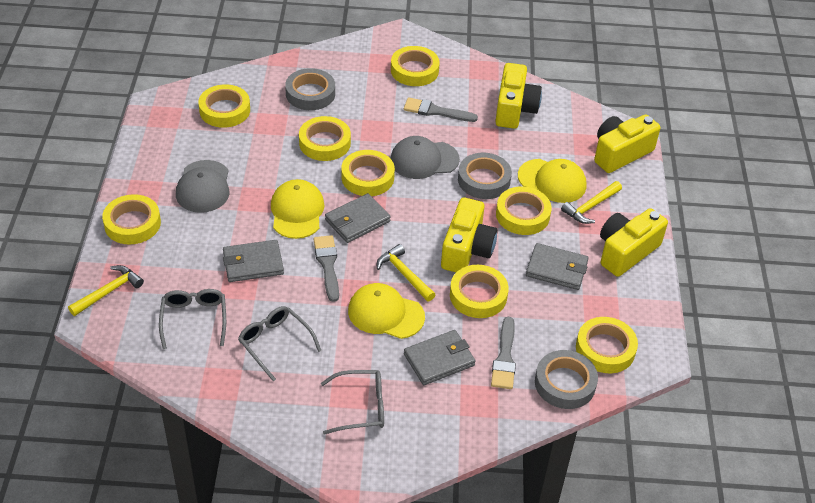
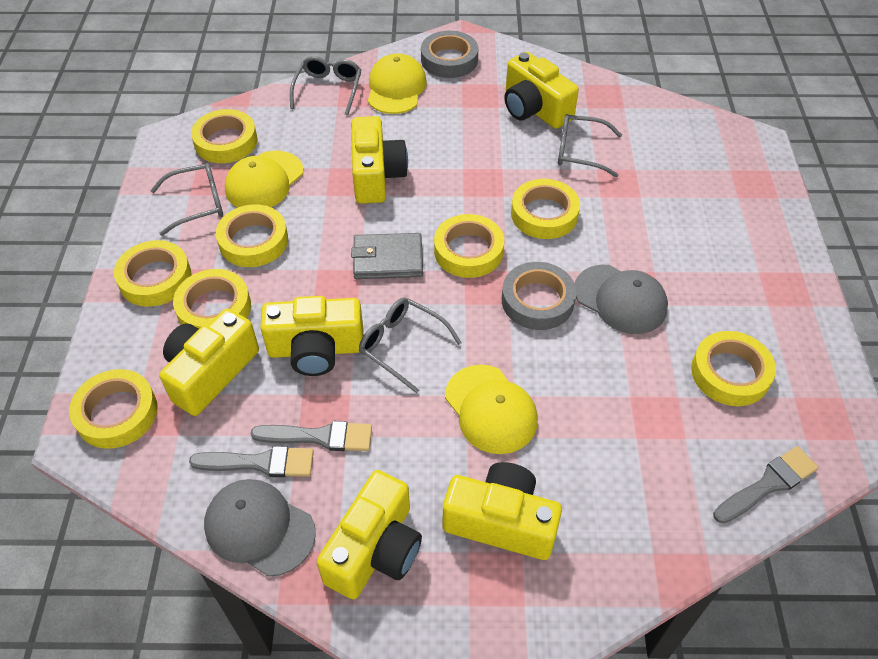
grey glasses: 3 -> 4
grey tape: 3 -> 2
grey wallet: 4 -> 1
yellow camera: 4 -> 6
yellow hammer: 3 -> 0

